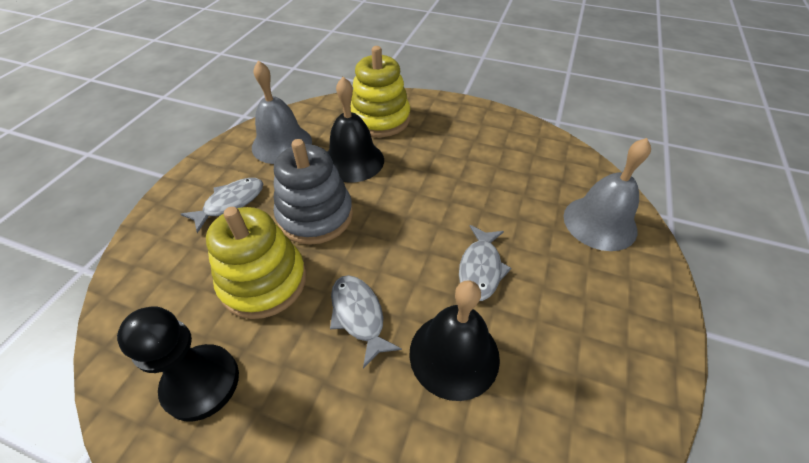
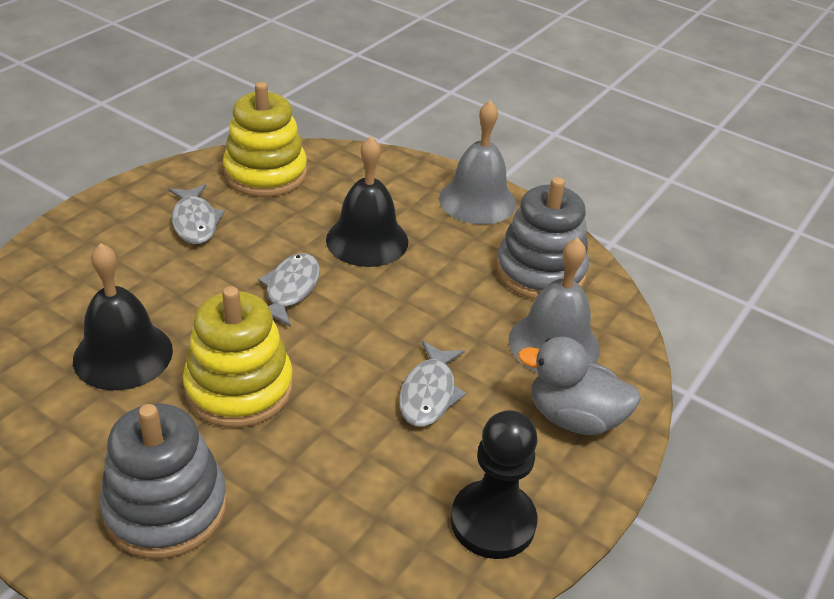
grey duck: 0 -> 1
grey stacking toy: 1 -> 2

